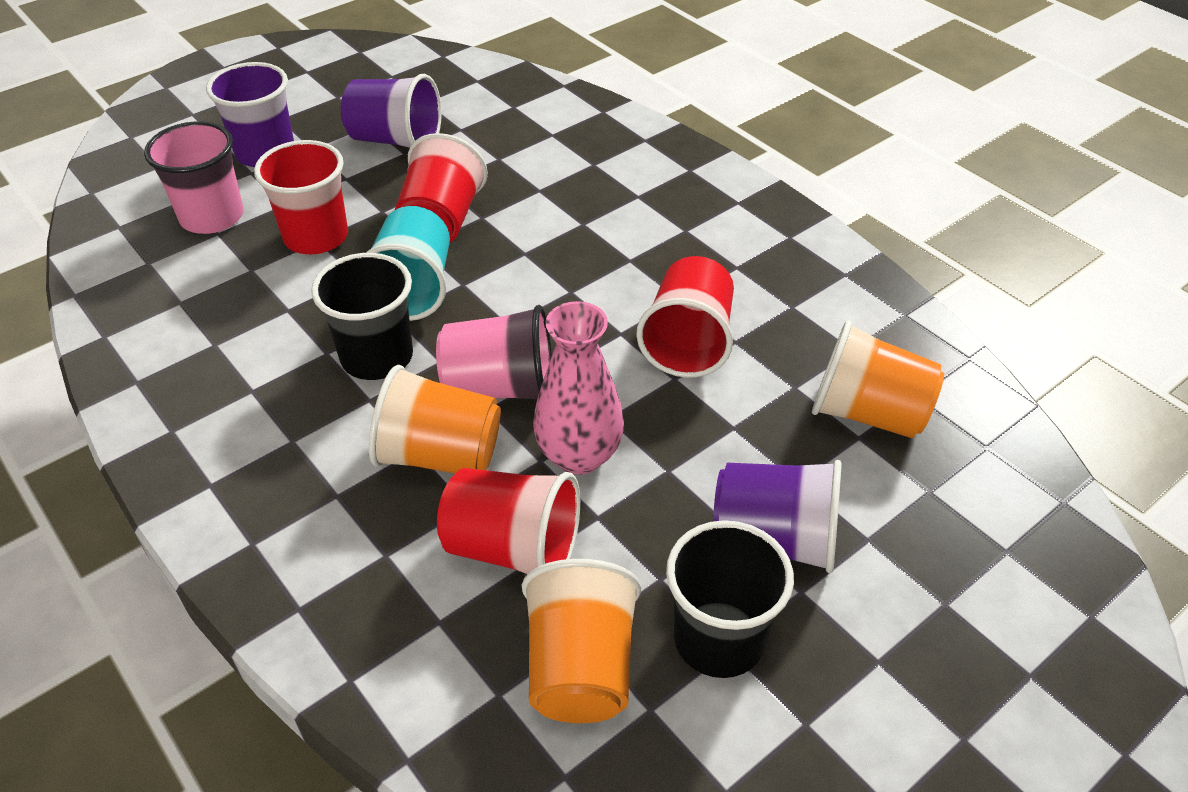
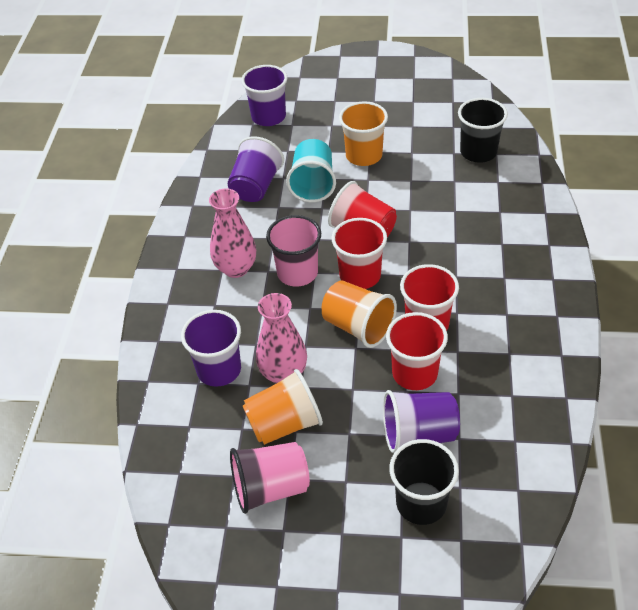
pink vase: 1 -> 2
purple cup: 3 -> 4

